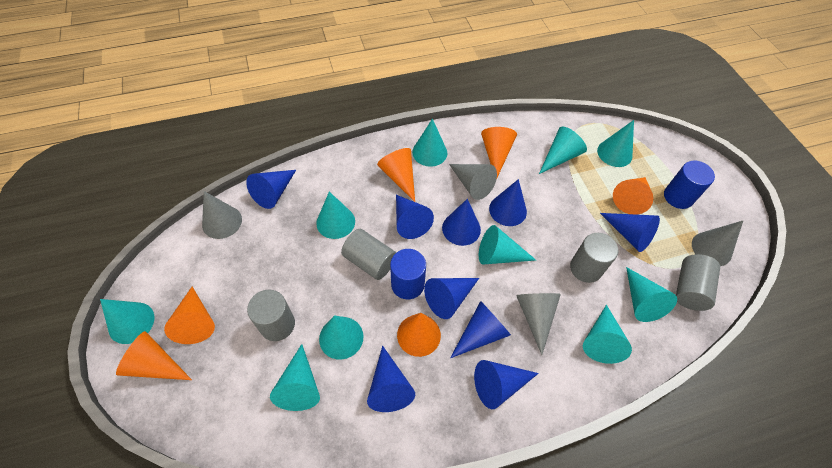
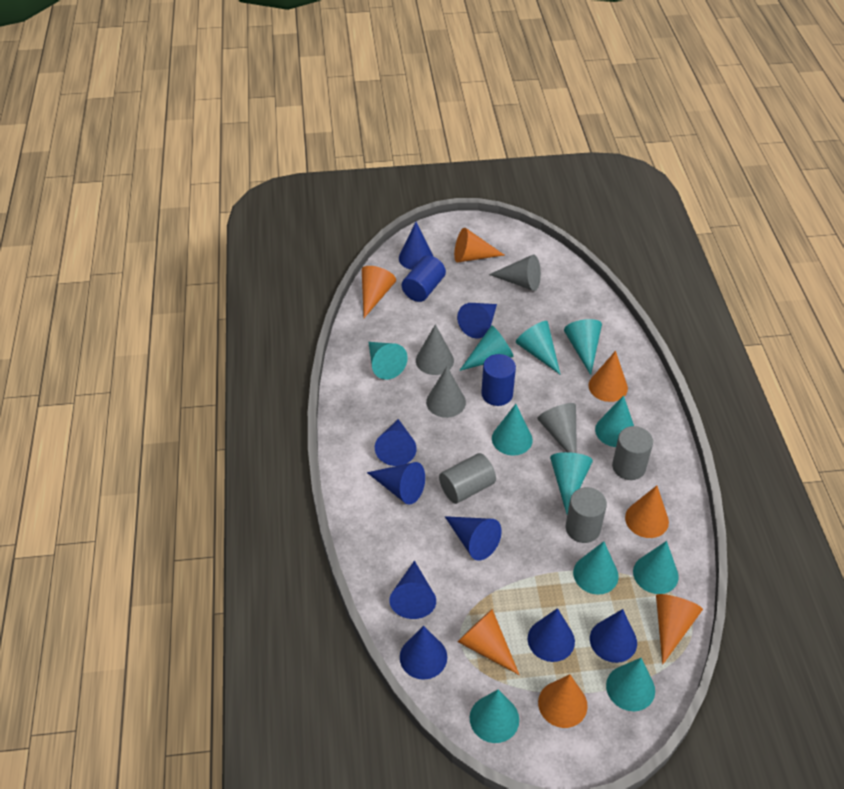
grey cylinder: 4 -> 3
orange cone: 6 -> 7
turquoise cone: 10 -> 11

